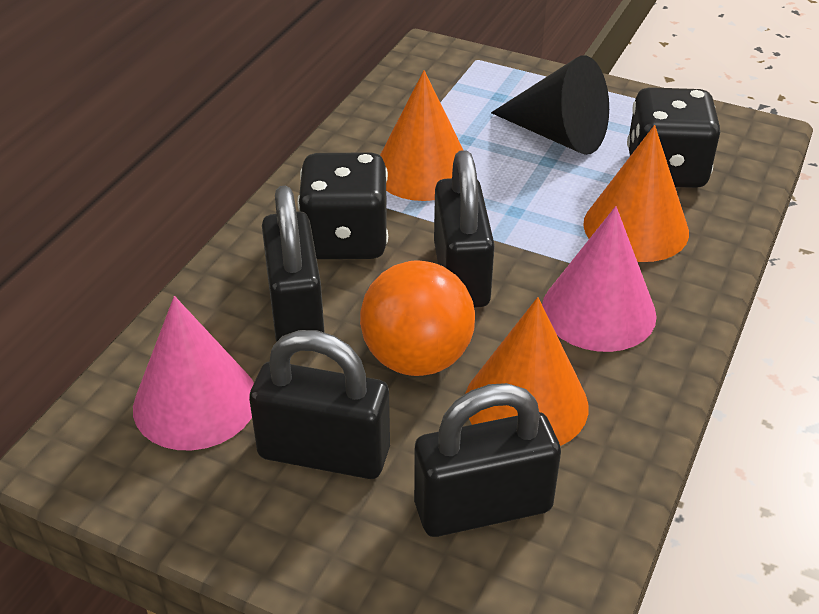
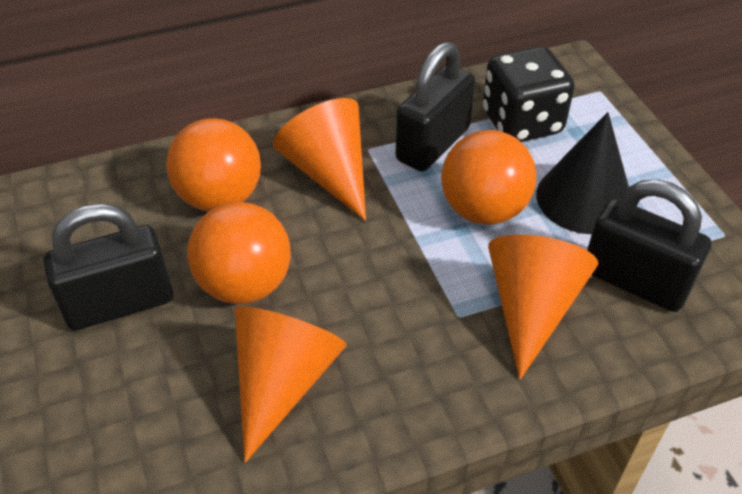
black dice: 2 -> 1
black padlock: 4 -> 3
orange ball: 1 -> 3
pink cone: 2 -> 0

